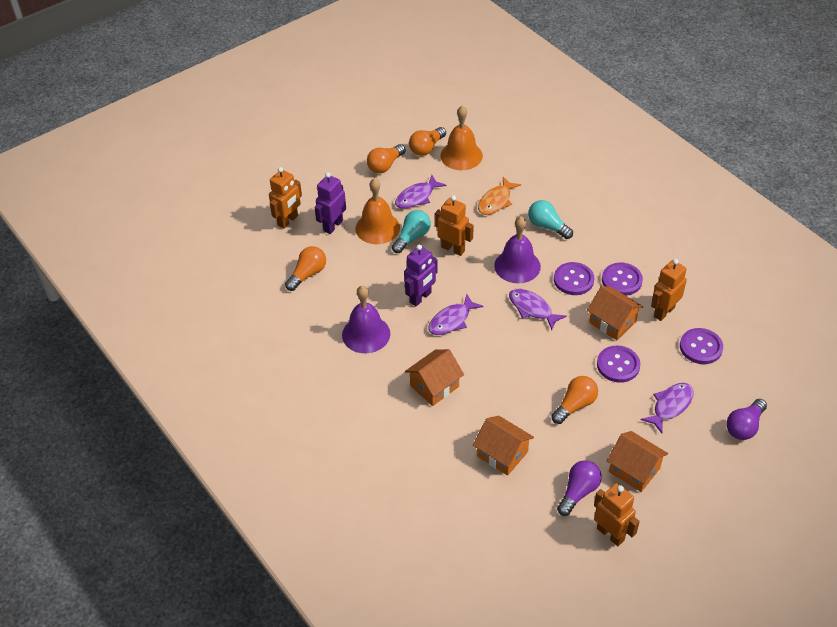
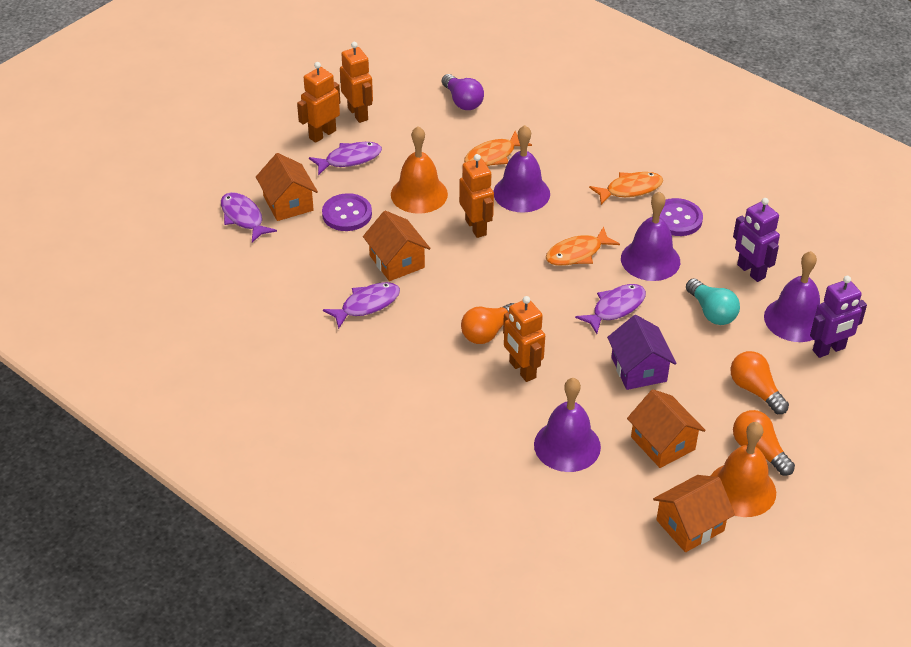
orange fish: 1 -> 3
orange light bulb: 4 -> 3
purple bell: 2 -> 4
purple button: 4 -> 2
purple house: 0 -> 1
purple light bulb: 2 -> 1
turquoise light bulb: 2 -> 1

